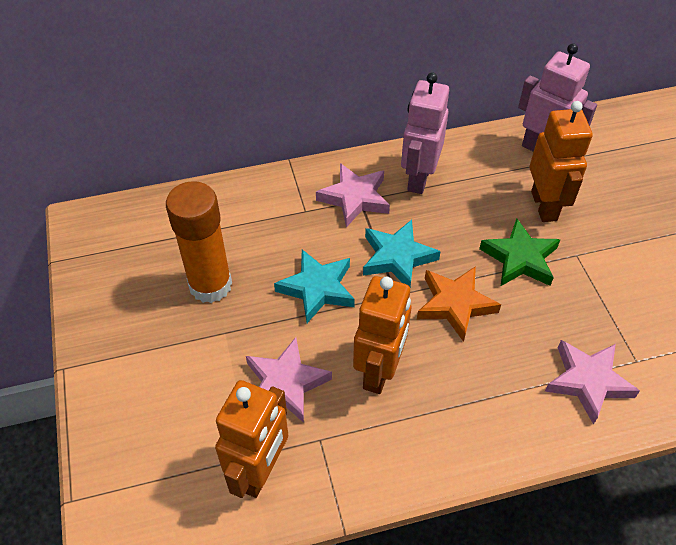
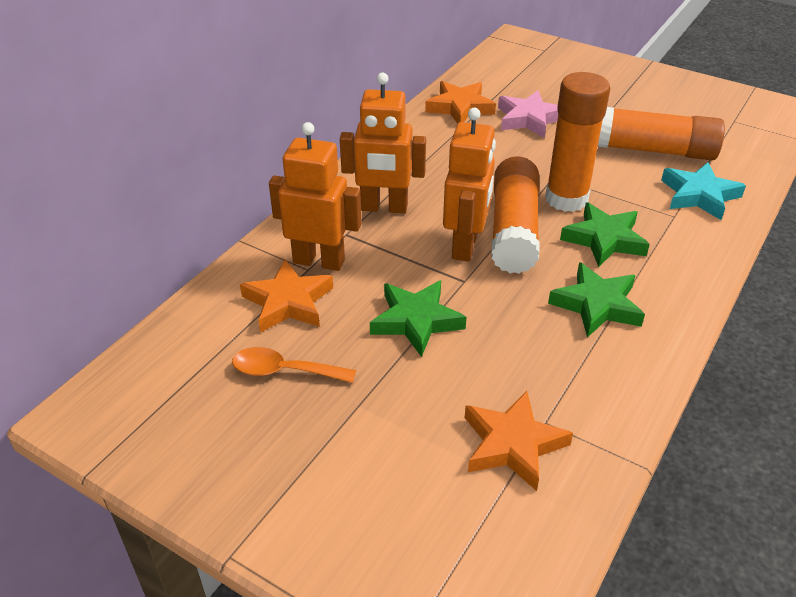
green star: 1 -> 3
orange glue stick: 1 -> 3
orange spoon: 0 -> 1
orange star: 1 -> 3
pink robot: 2 -> 0
pink star: 3 -> 1
turquoise star: 2 -> 1

